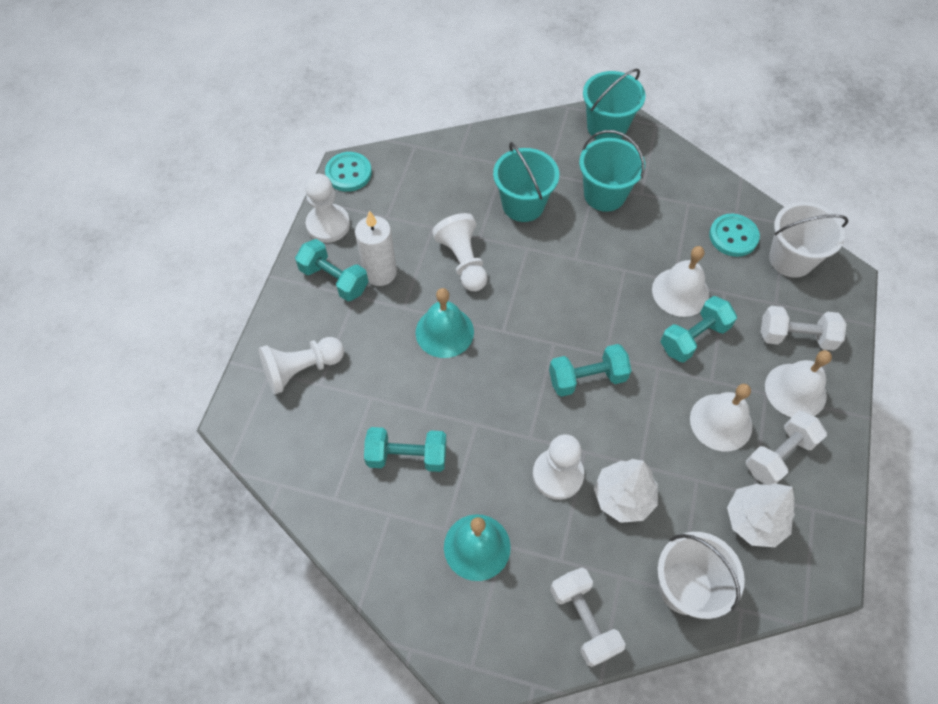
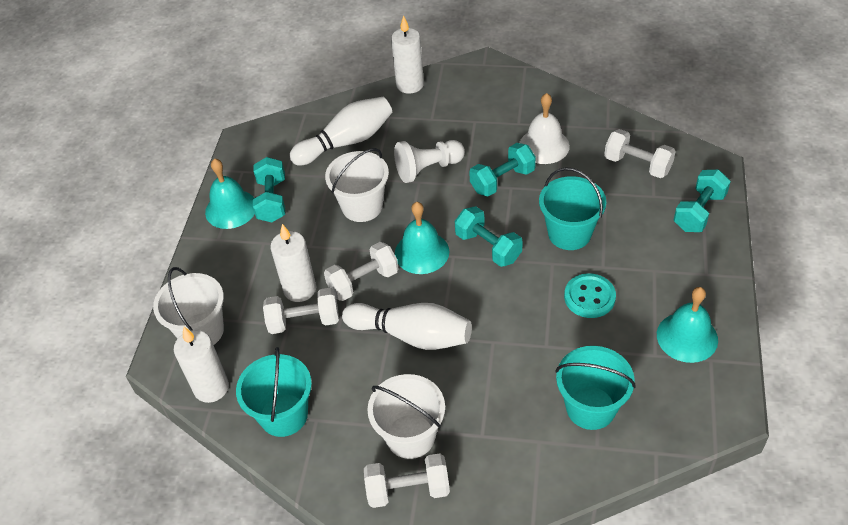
turquoise bell: 2 -> 3
turquoise button: 2 -> 1
white bell: 3 -> 1
white bowling pin: 0 -> 2
white bucket: 2 -> 3
white candle: 1 -> 3
white dumbbell: 3 -> 4
white pawn: 4 -> 1
white tree: 2 -> 0

